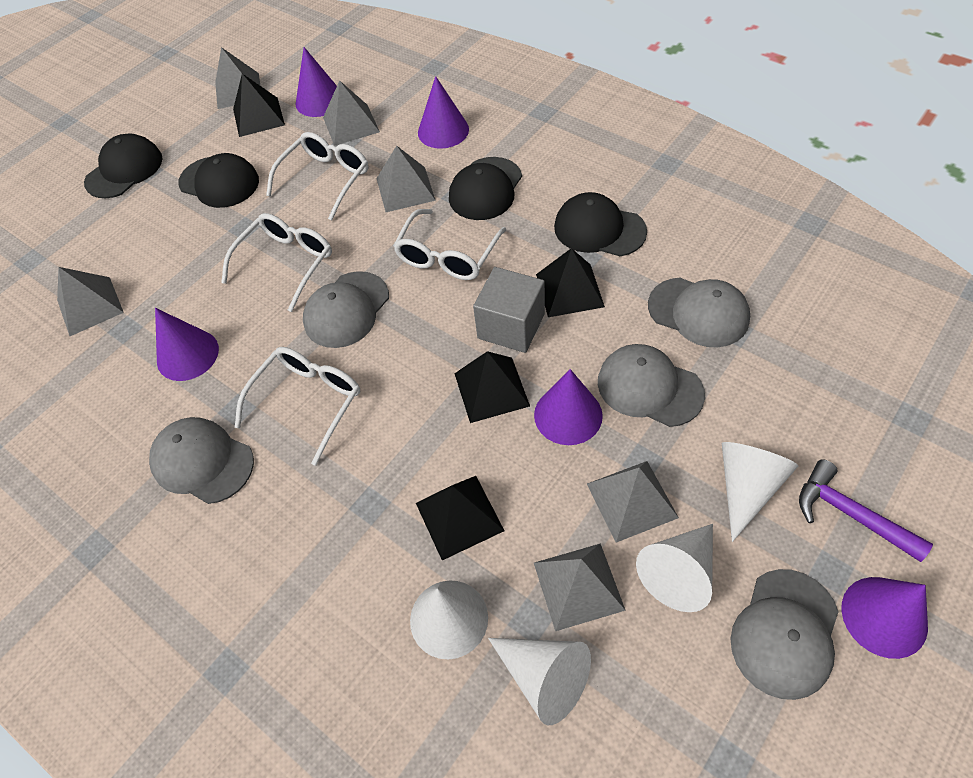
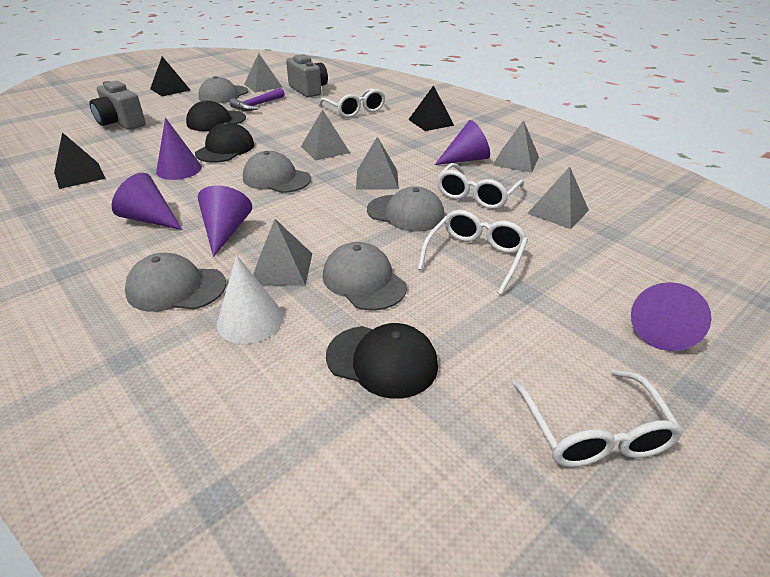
black cap: 4 -> 3
black pyramid: 4 -> 3
grey camera: 0 -> 2
grey cube: 1 -> 0
white cone: 4 -> 1

